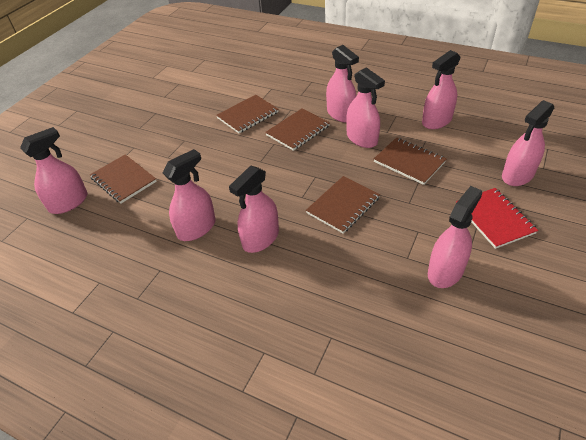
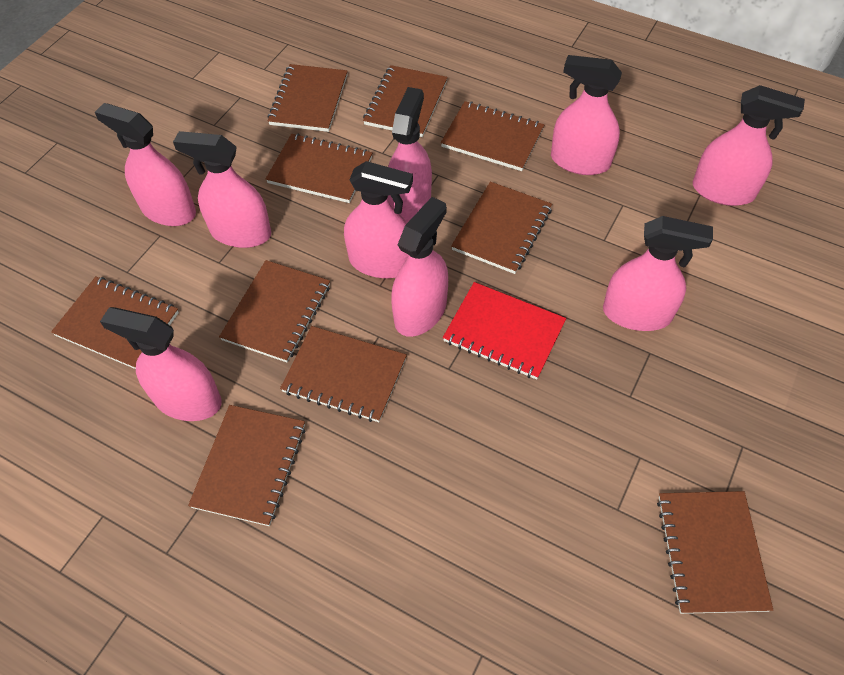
brown notebook: 5 -> 10
pink spray bottle: 8 -> 9

